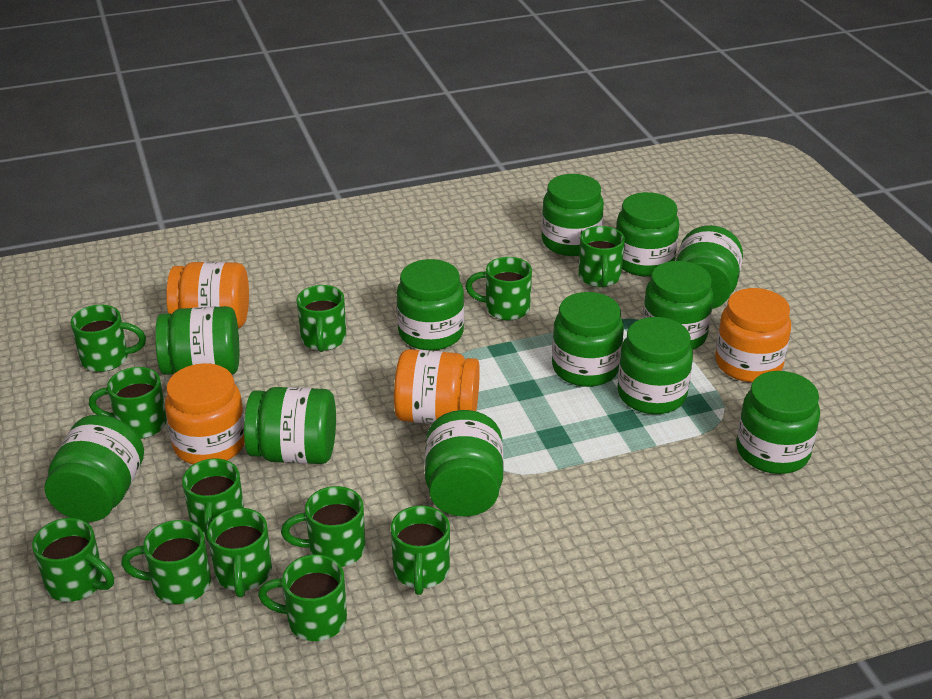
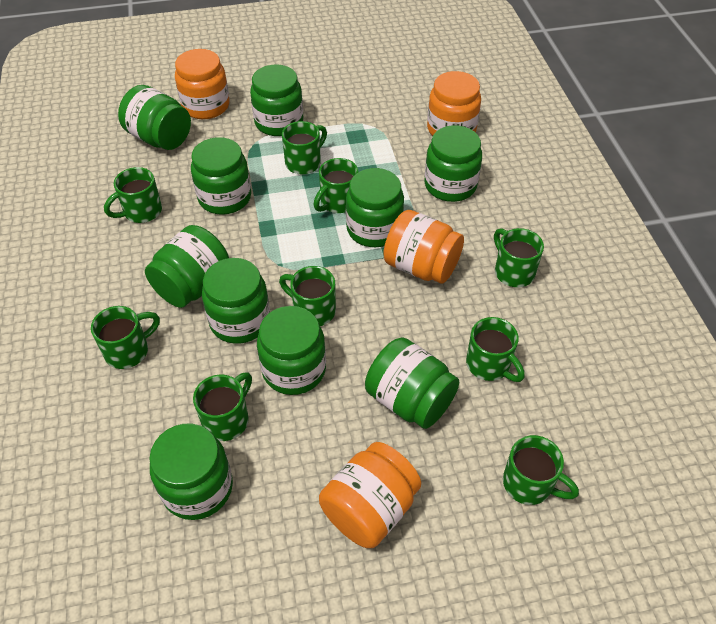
green jar: 12 -> 10
green mug: 12 -> 9

